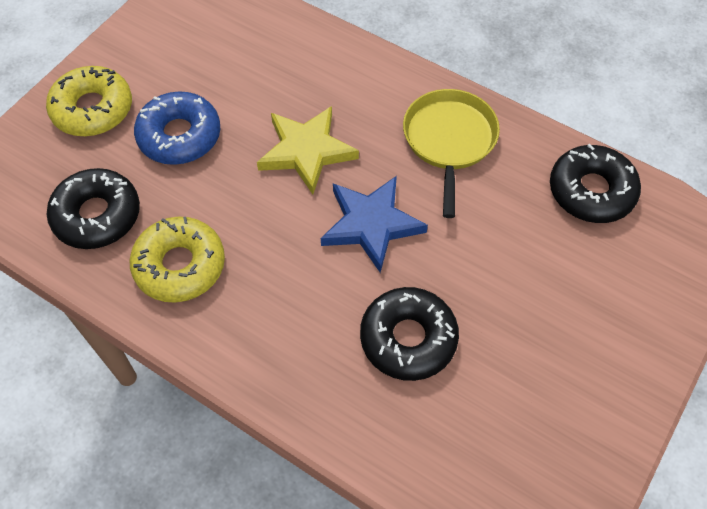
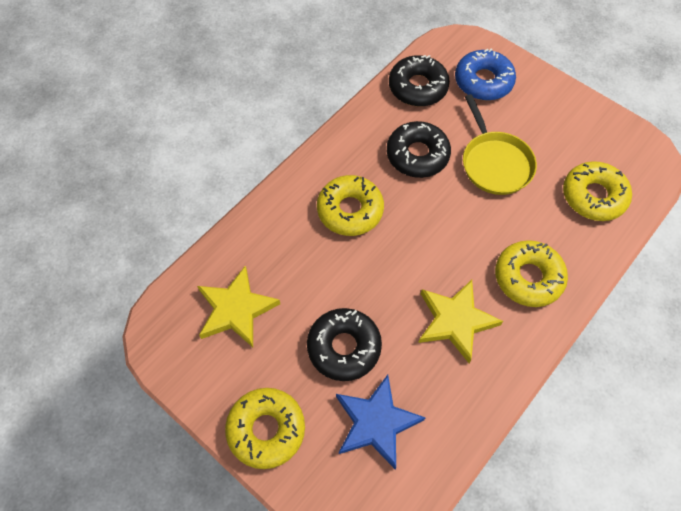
yellow donut: 2 -> 4
yellow star: 1 -> 2

